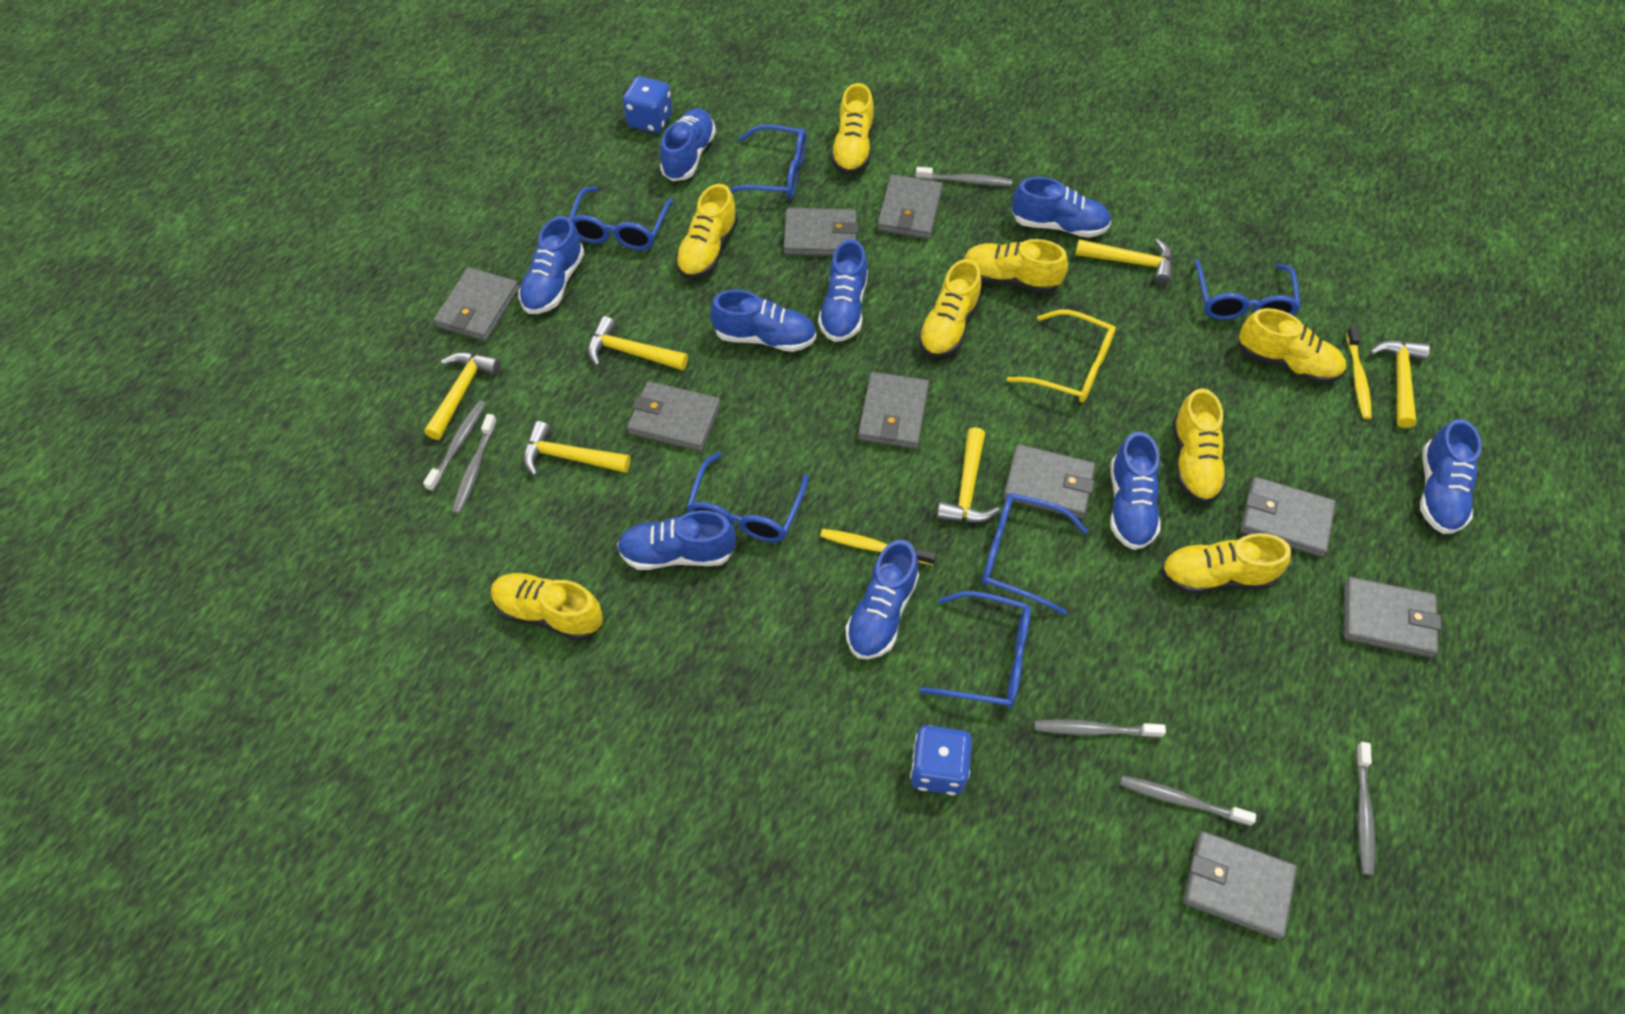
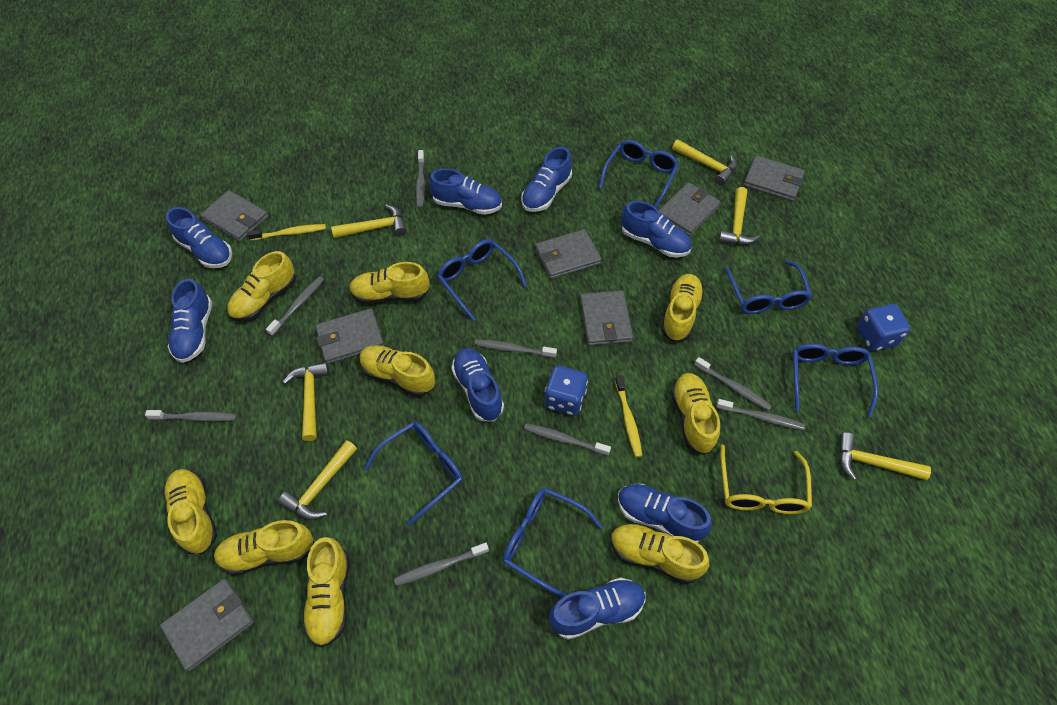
blue shoe: 9 -> 8
grey toothbrush: 6 -> 8
grey wallet: 9 -> 7
yellow shoe: 8 -> 9

